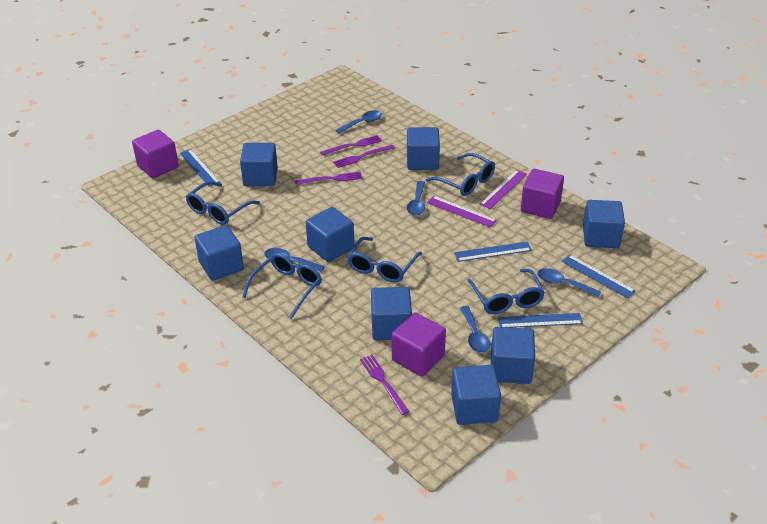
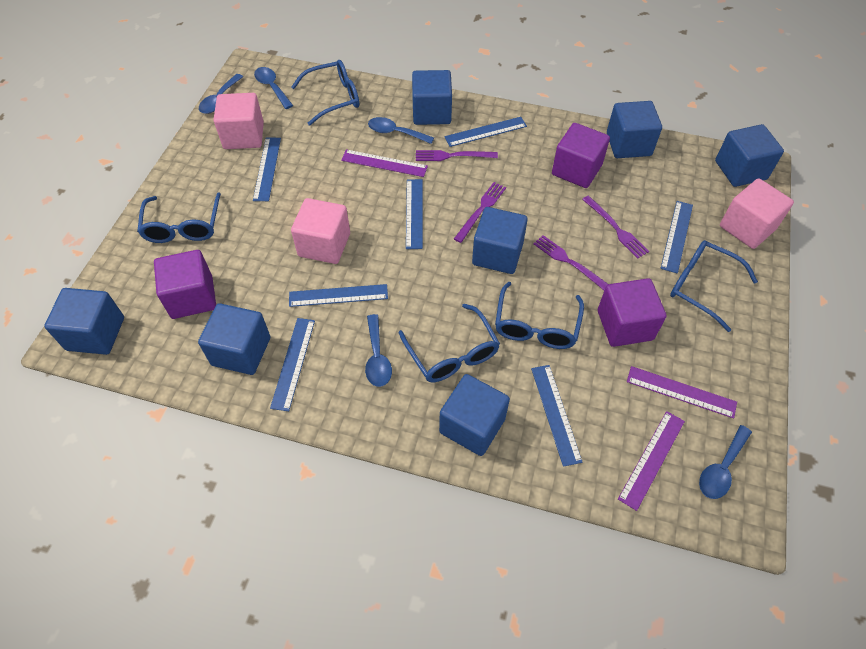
blue cube: 8 -> 7
blue ruler: 4 -> 7
pink cube: 0 -> 3
purple ruler: 2 -> 3

